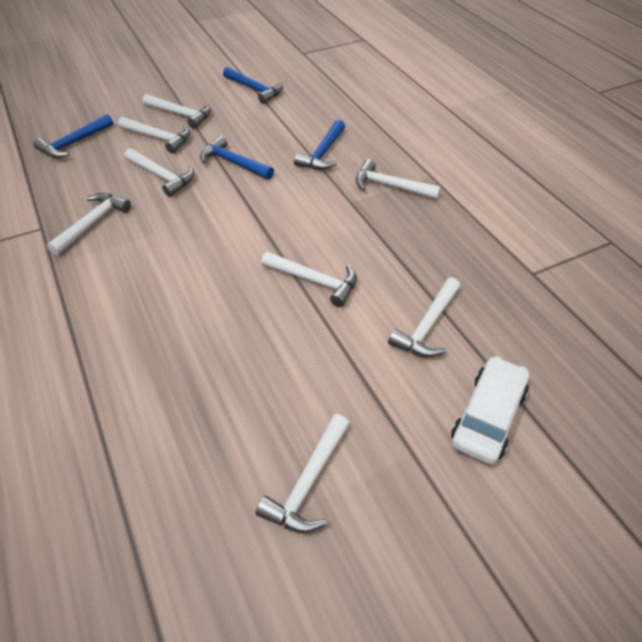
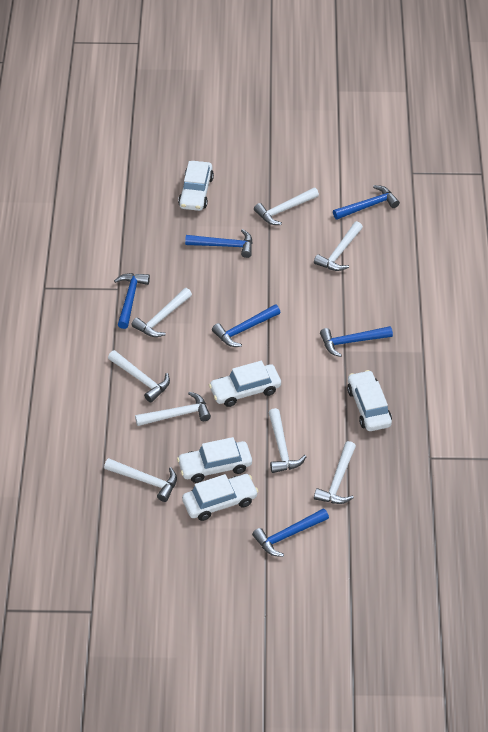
blue hammer: 4 -> 6
white car: 1 -> 5

